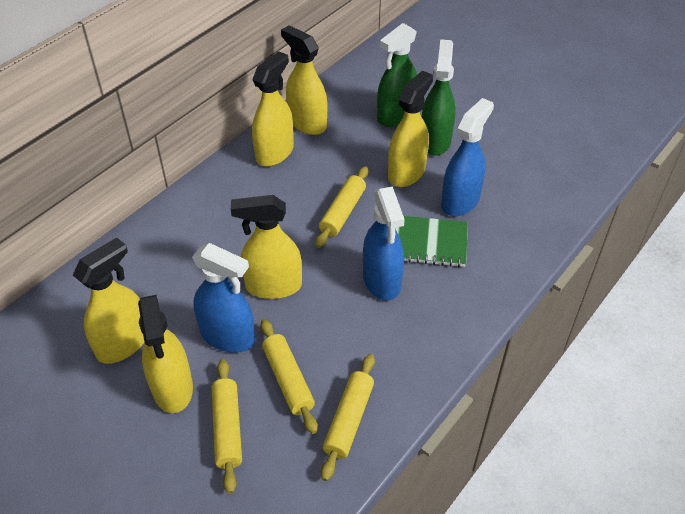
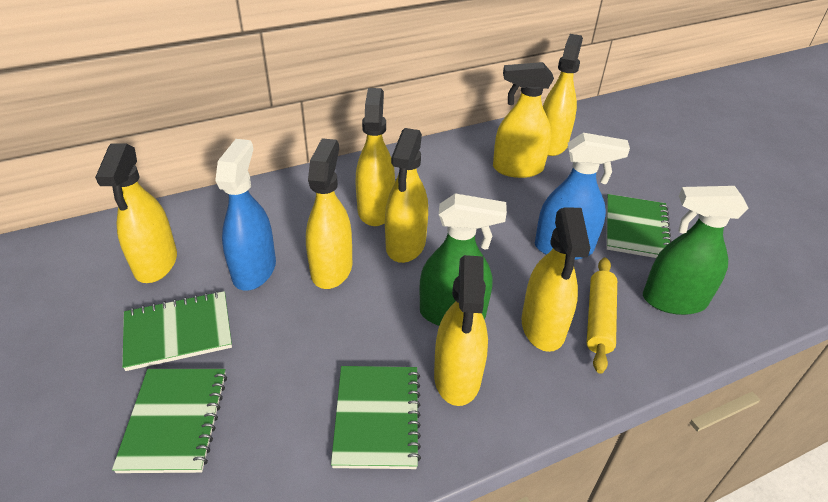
blue spray bottle: 3 -> 2
green notebook: 1 -> 4
yellow rolling pin: 4 -> 1
yellow spray bottle: 6 -> 8

